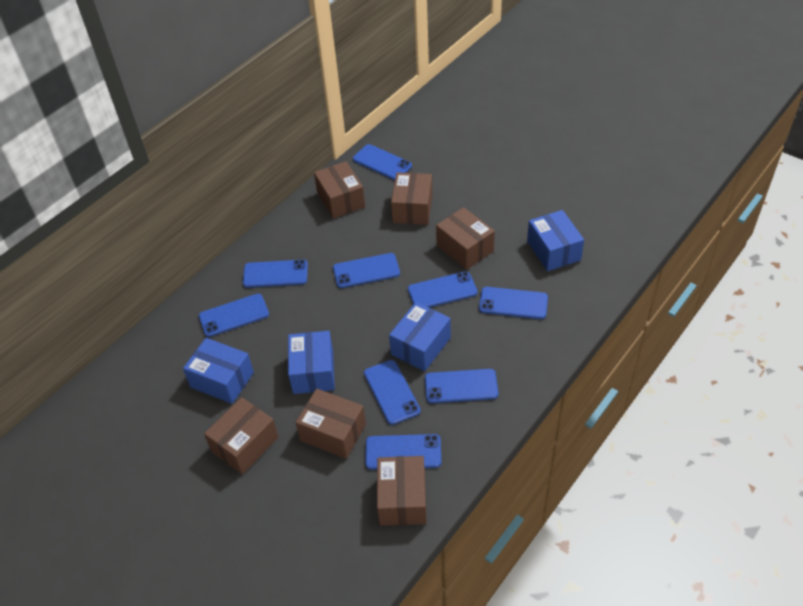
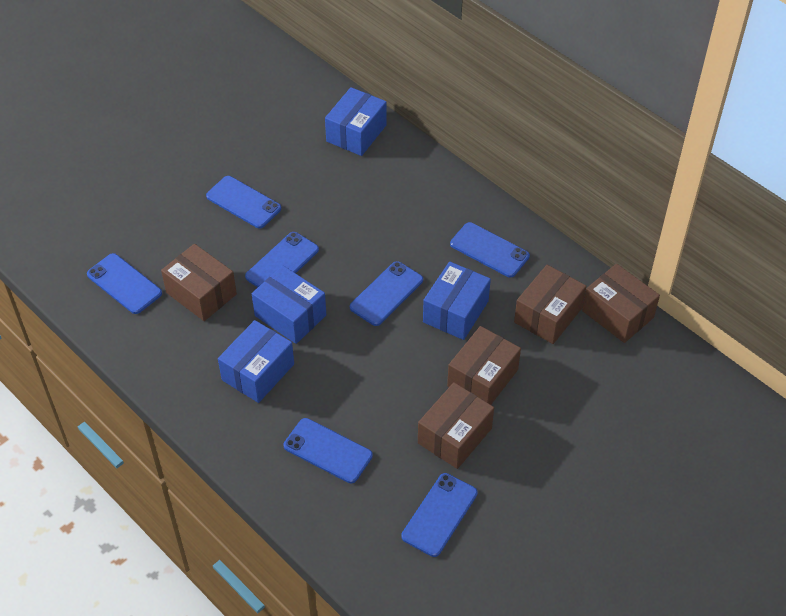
blue phone: 9 -> 7
brown box: 6 -> 5

